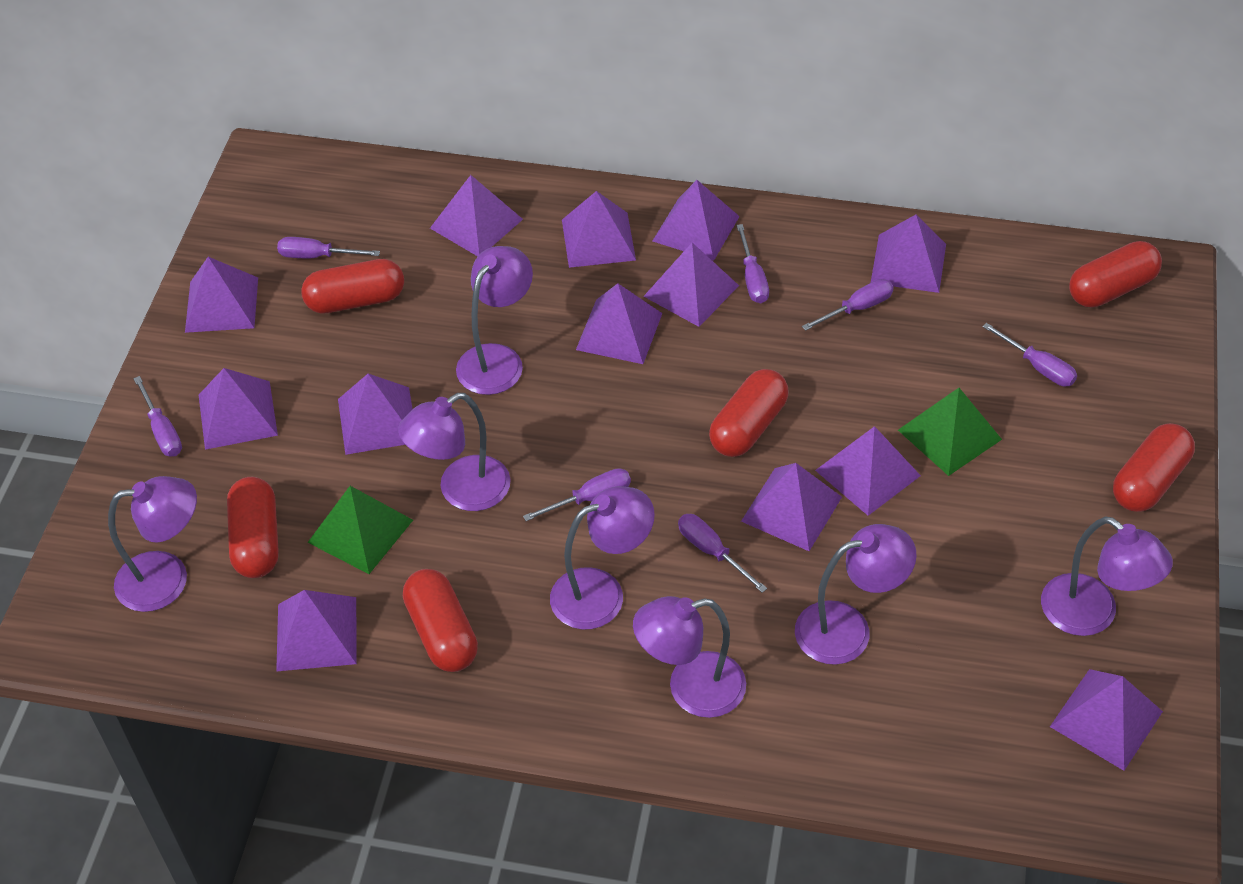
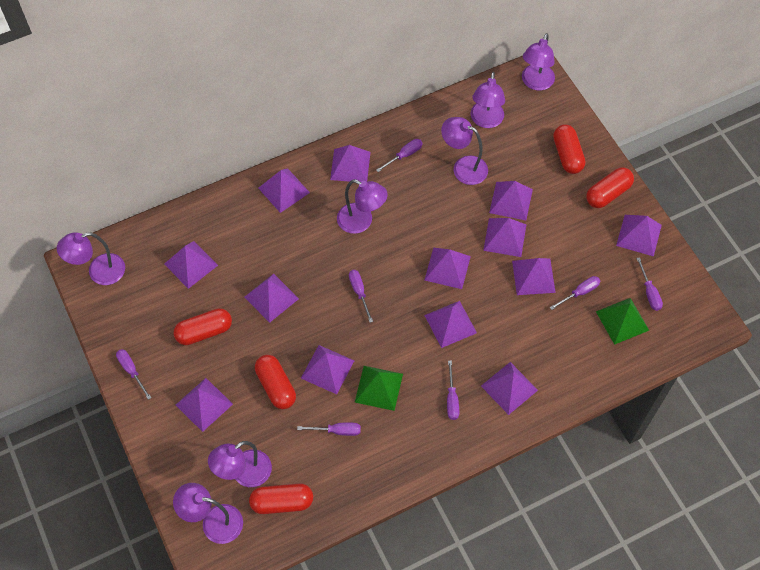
red capsule: 6 -> 5

